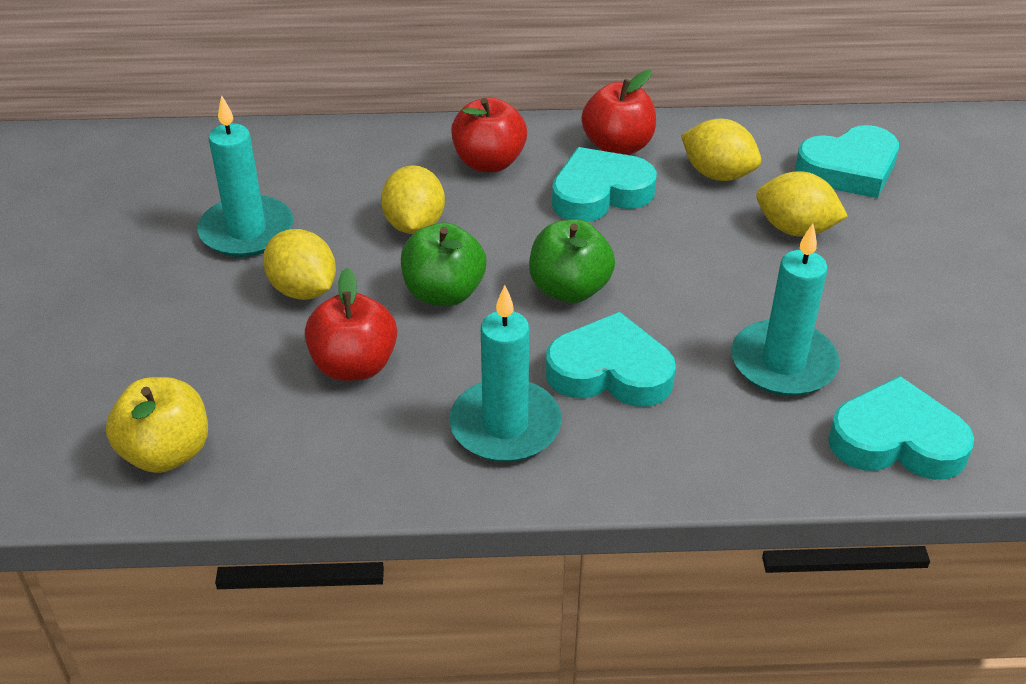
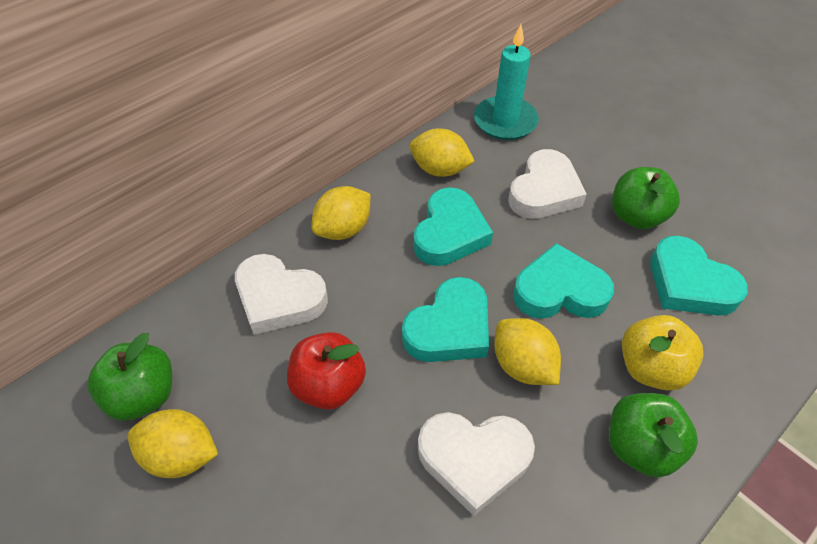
green apple: 2 -> 3
red apple: 3 -> 1
turquoise candle: 3 -> 1
white heart: 0 -> 3

